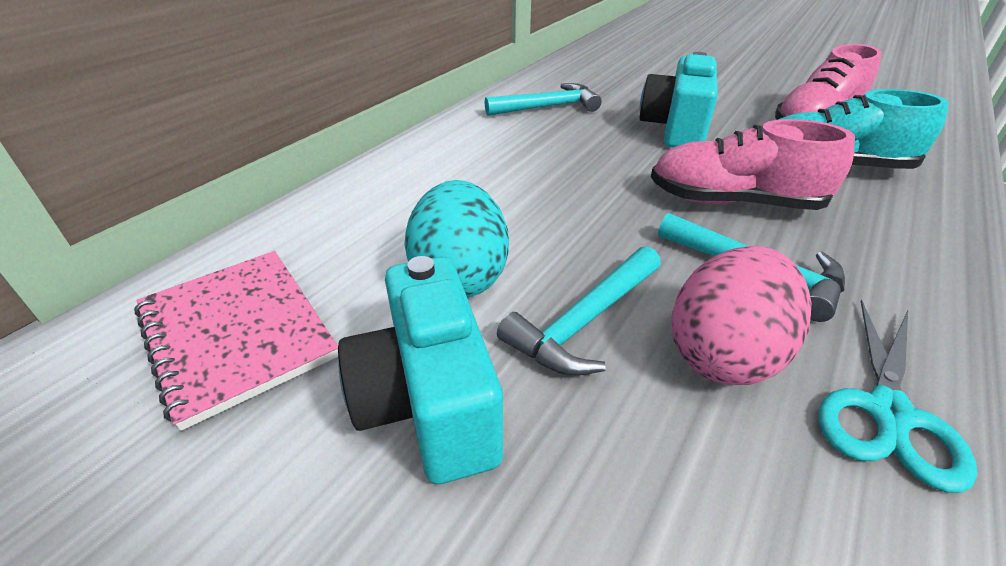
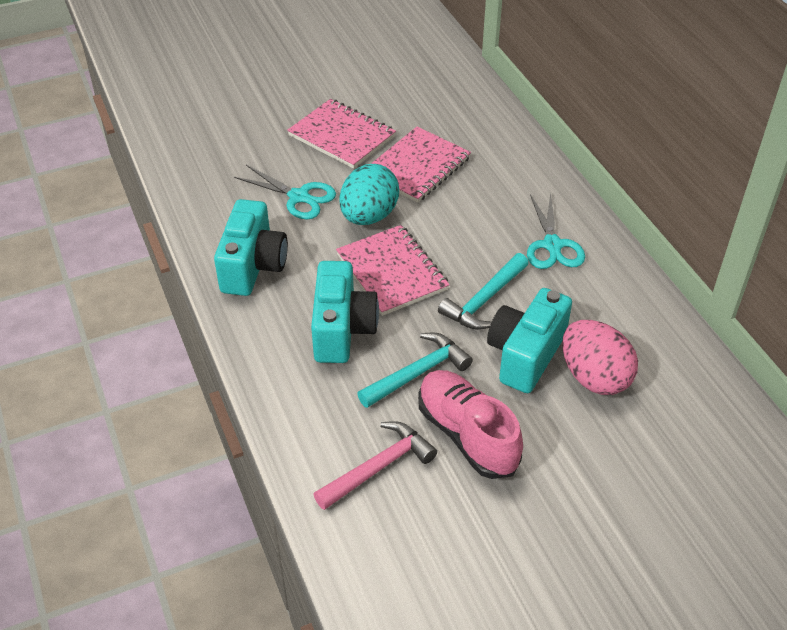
pink hammer: 0 -> 1
pink notebook: 1 -> 3
pink shoe: 2 -> 1
turquoise camera: 2 -> 3
turquoise hammer: 3 -> 2
turquoise scissors: 1 -> 2
turquoise shoe: 1 -> 0

